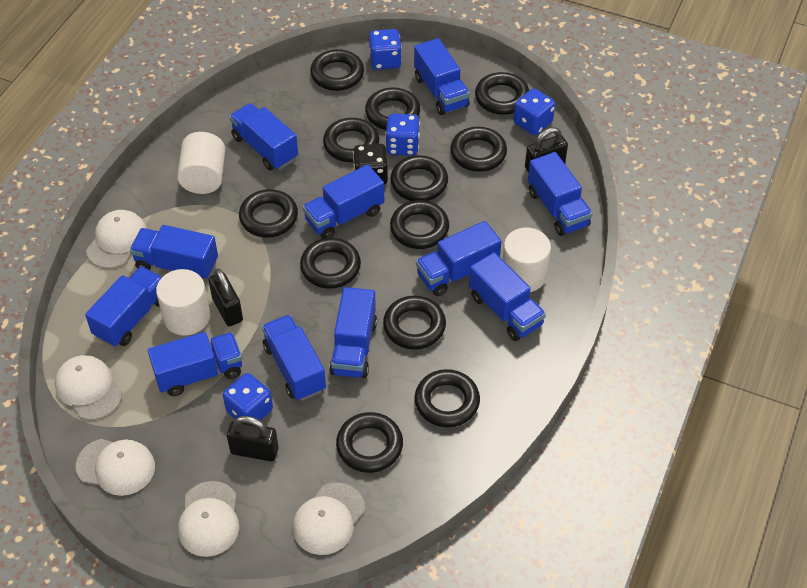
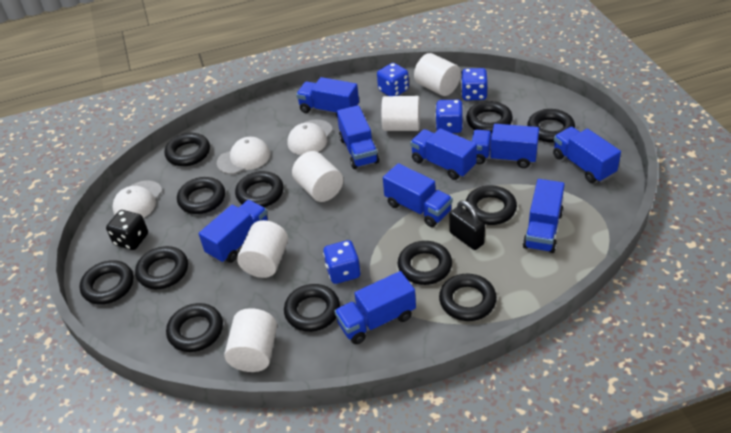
black padlock: 3 -> 1
blue truck: 11 -> 9
white cap: 5 -> 3
white cylinder: 3 -> 5

